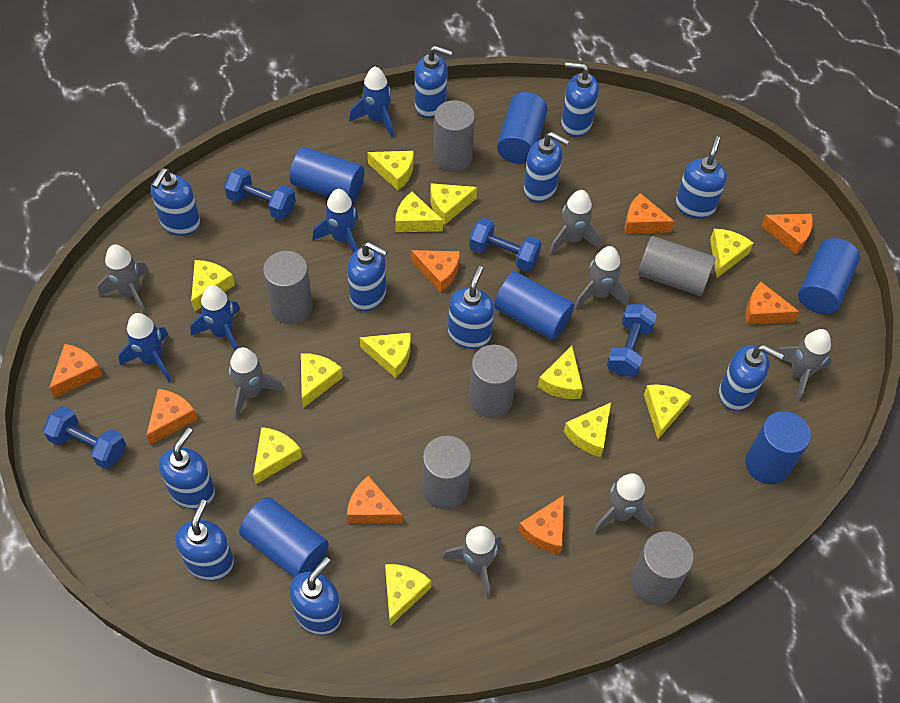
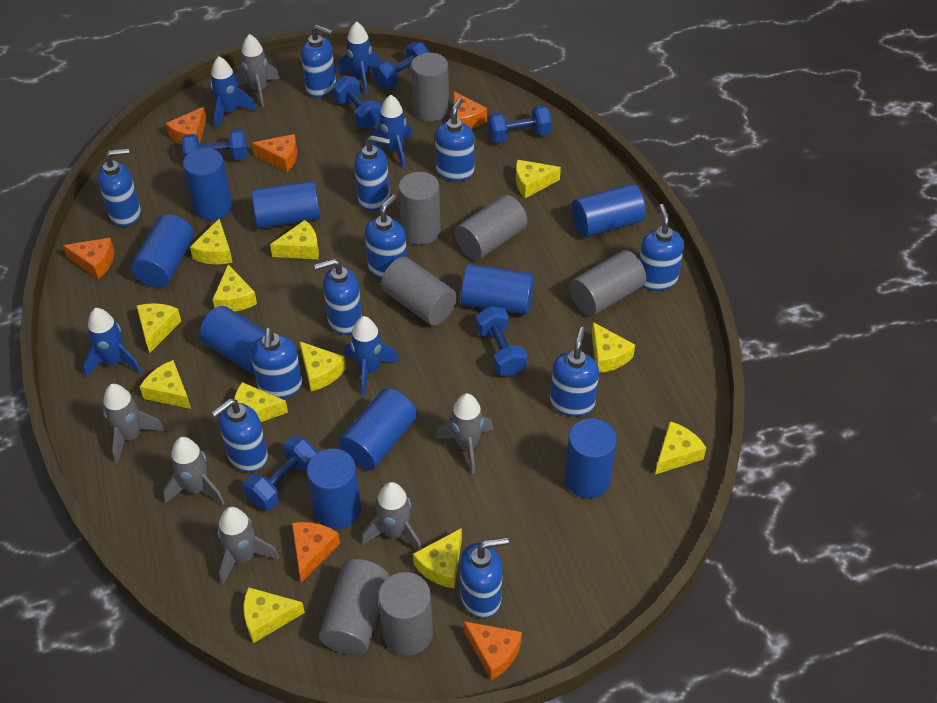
blue cylinder: 6 -> 9
blue dumbbell: 4 -> 6
blue rocket: 4 -> 5
grey cylinder: 6 -> 7
grey rocket: 7 -> 6
orange cheese: 8 -> 6

